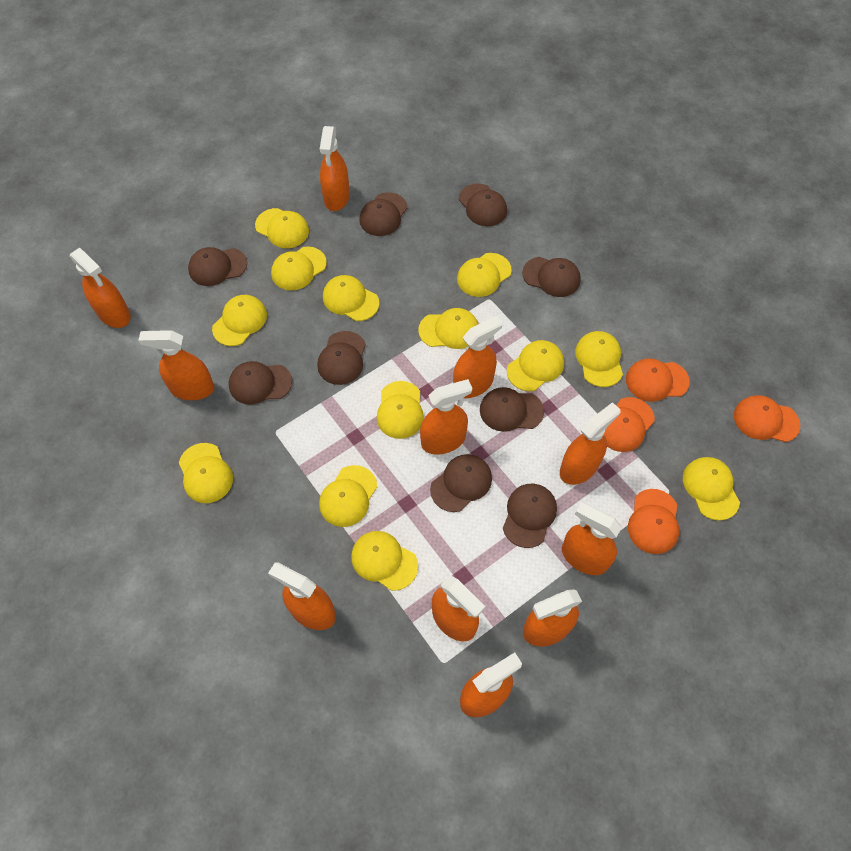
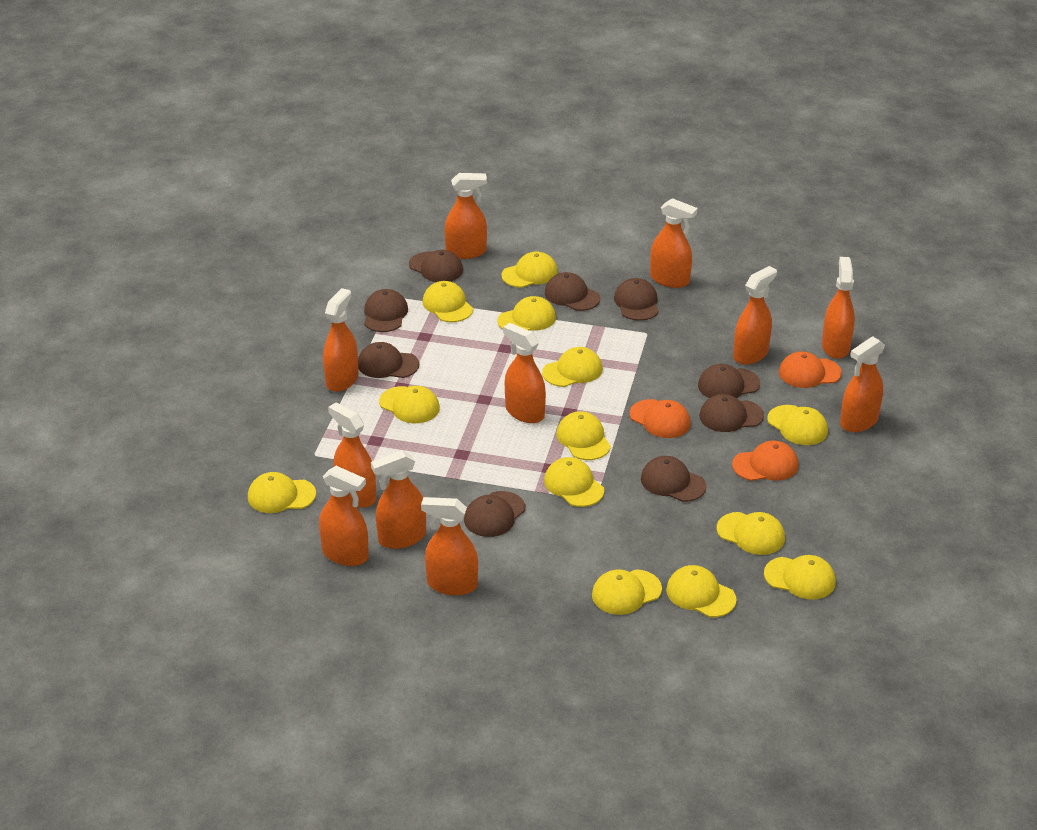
orange cap: 4 -> 3

